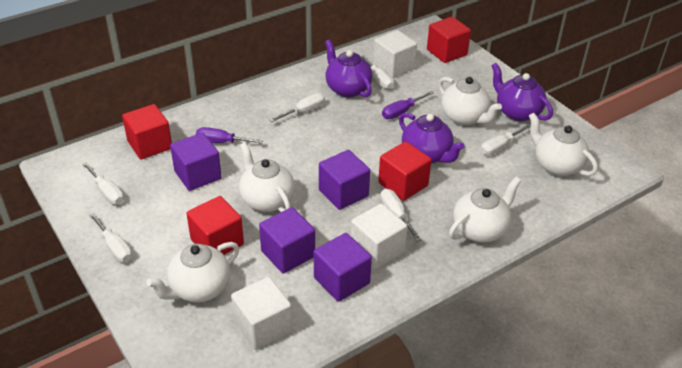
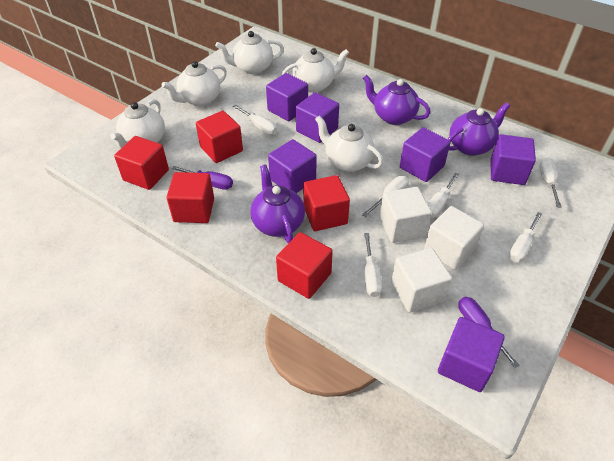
purple cube: 4 -> 6
red cube: 4 -> 5

